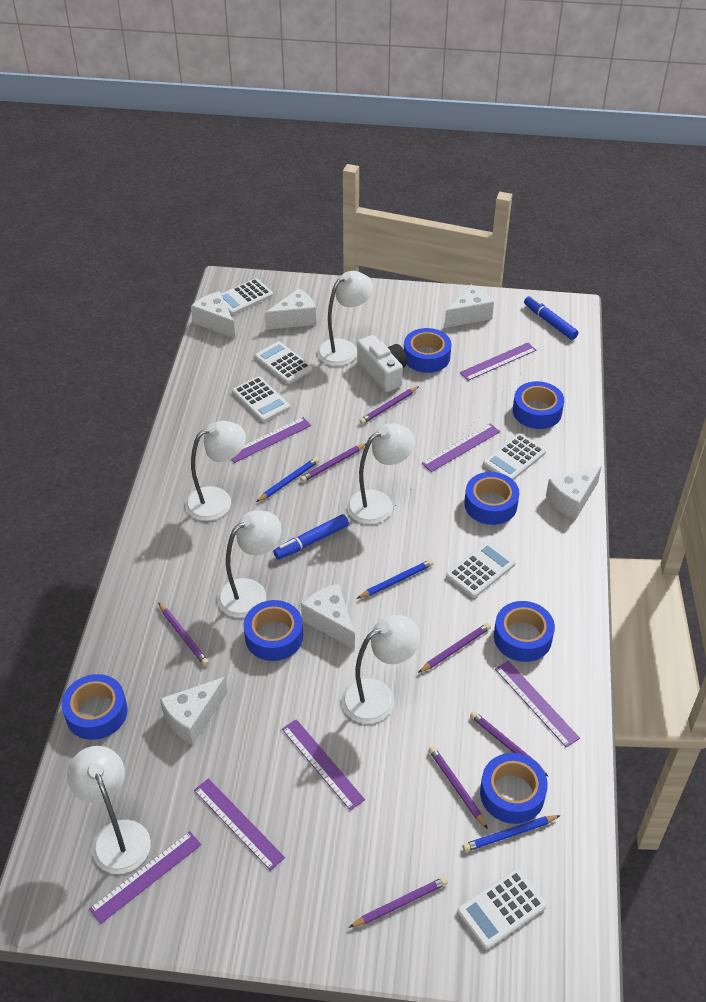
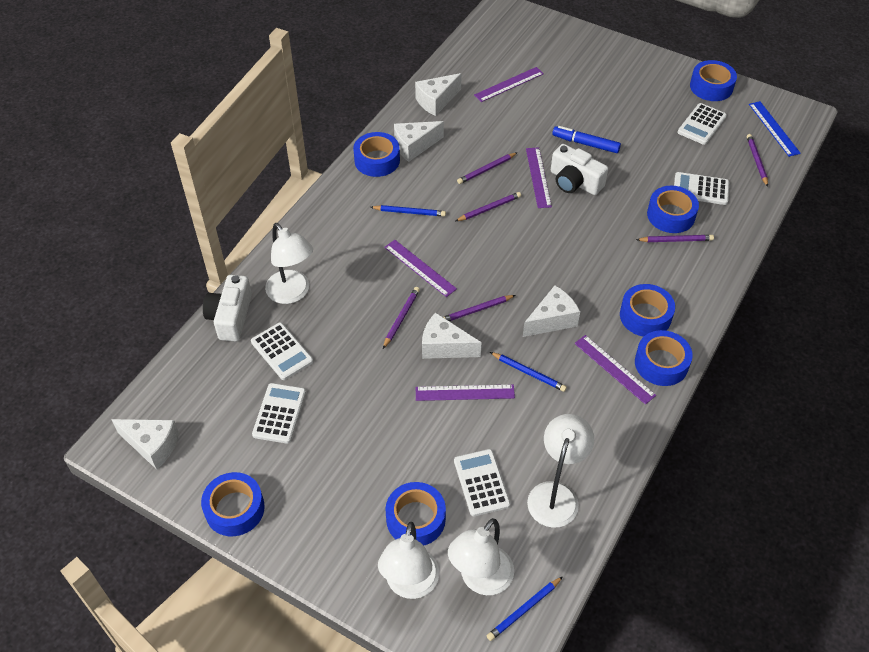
blue marker: 2 -> 1
blue ruler: 0 -> 1
purple pencil: 7 -> 6
purple ruler: 7 -> 5
white calculator: 6 -> 5
white camera: 1 -> 2
white cheese: 6 -> 5
white lamp: 6 -> 4

